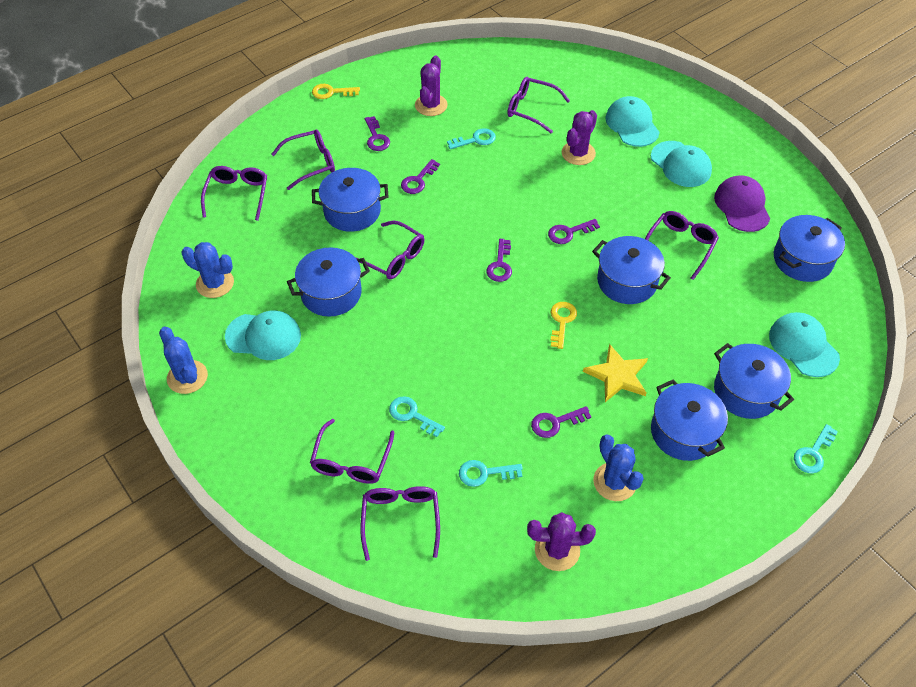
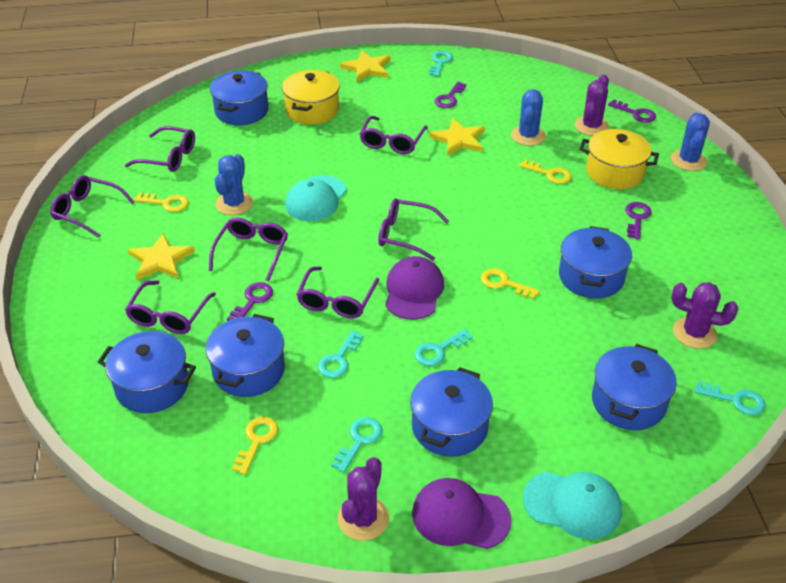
purple cap: 1 -> 2
purple key: 5 -> 4
turquoise cap: 4 -> 2
turquoise key: 4 -> 5
yellow key: 2 -> 4
yellow pot: 0 -> 2
yellow star: 1 -> 3

